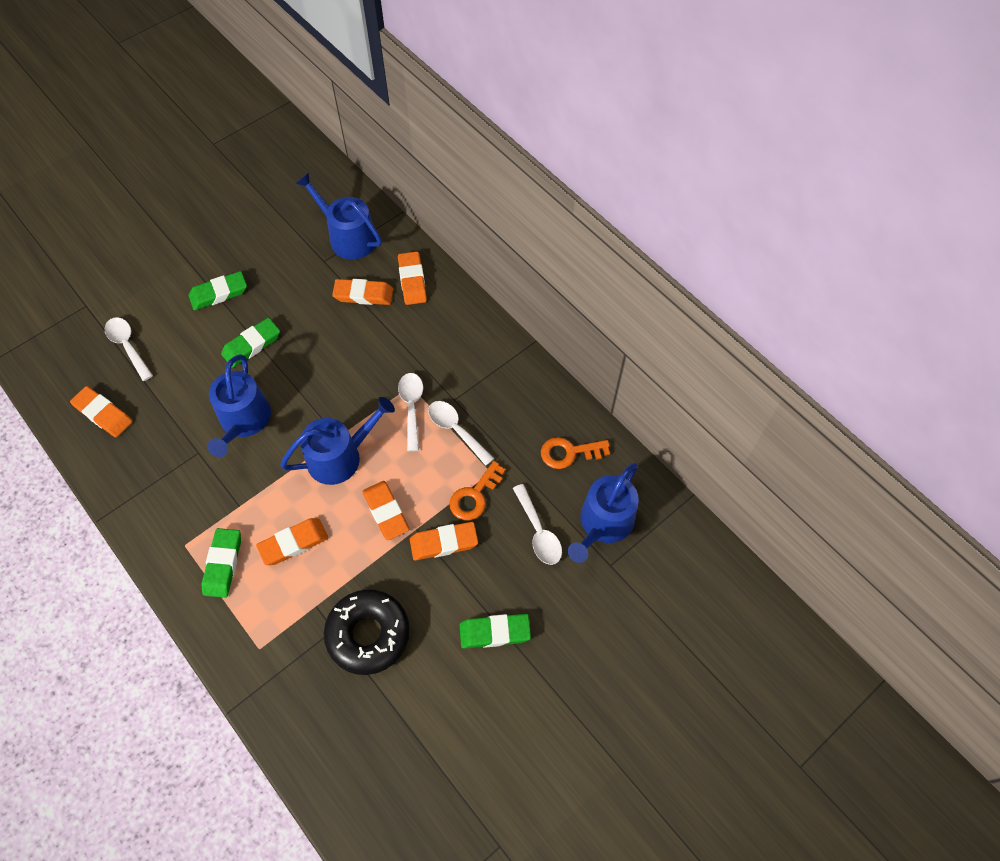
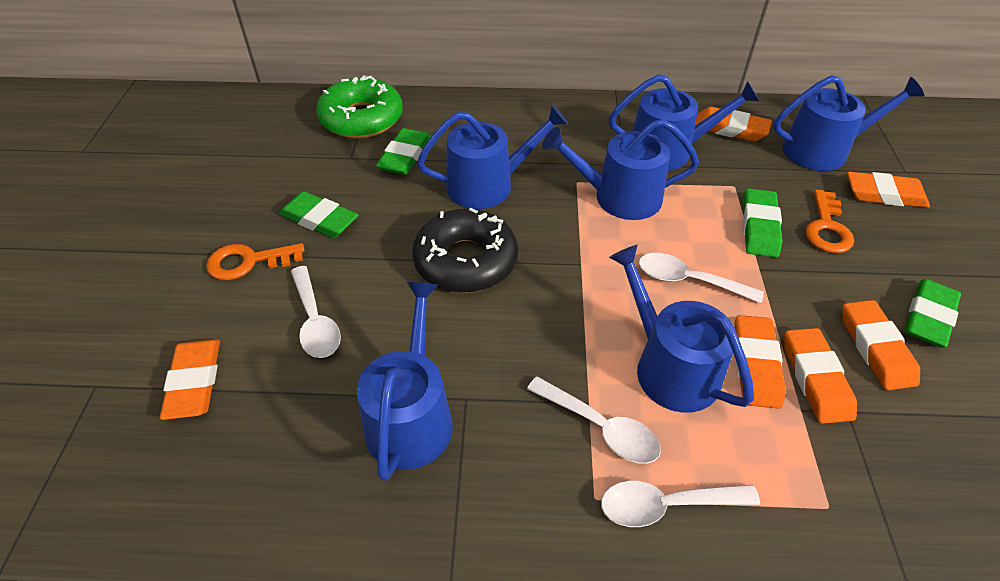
blue watering can: 4 -> 6
green donut: 0 -> 1

